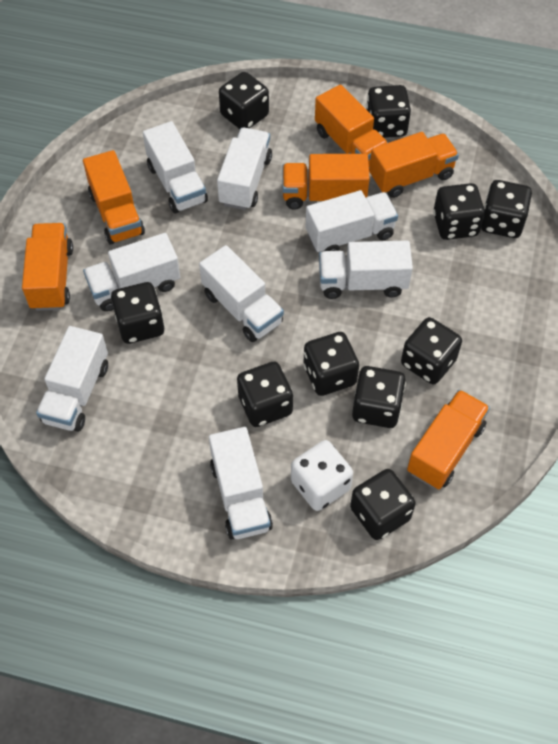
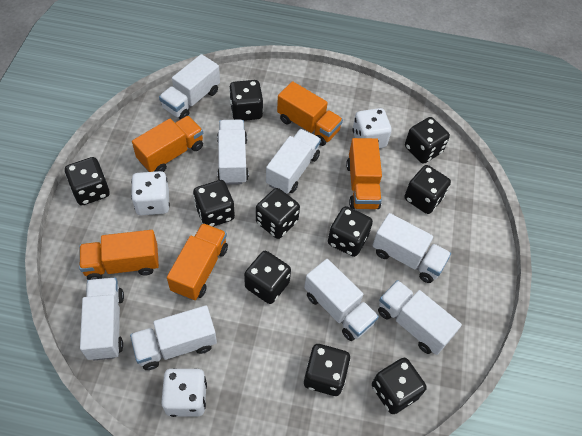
orange truck: 6 -> 5
white dice: 1 -> 3

